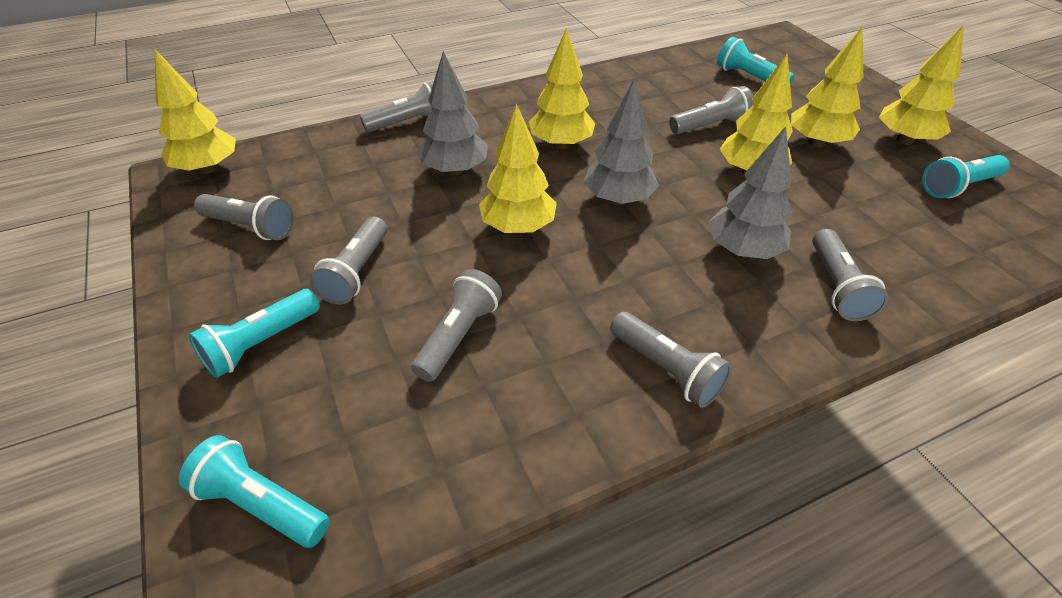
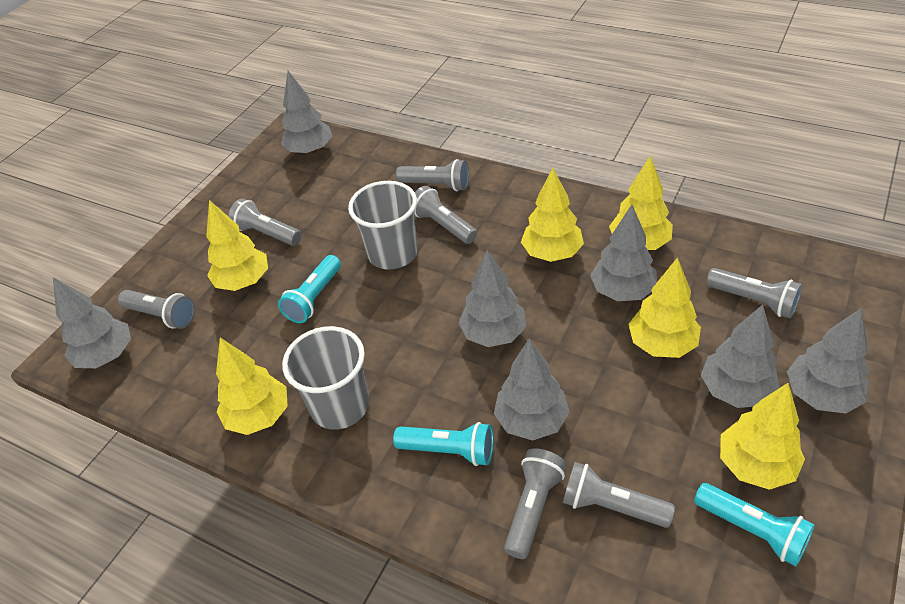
grey cup: 0 -> 2
grey tree: 3 -> 7
turquoise flashlight: 4 -> 3

